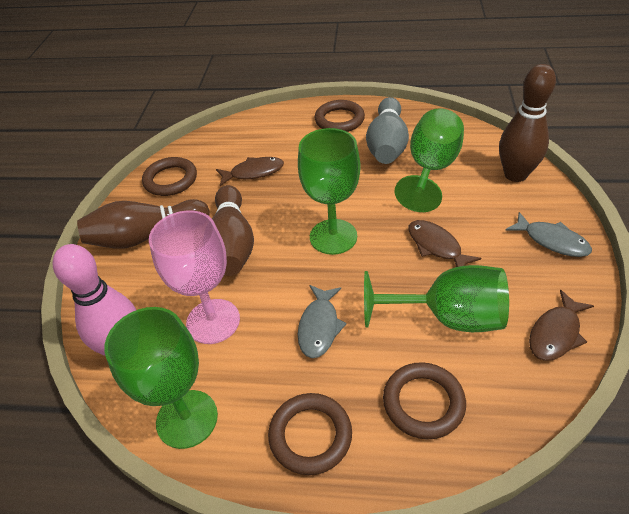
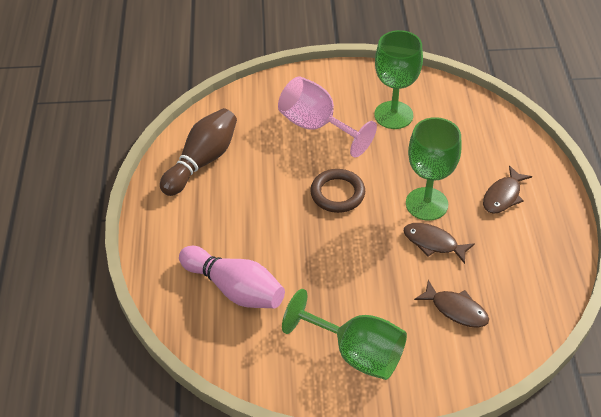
brown bowling pin: 3 -> 1
brown ring: 4 -> 1
green goblet: 4 -> 3
grey bowling pin: 1 -> 0
grey fish: 2 -> 0

